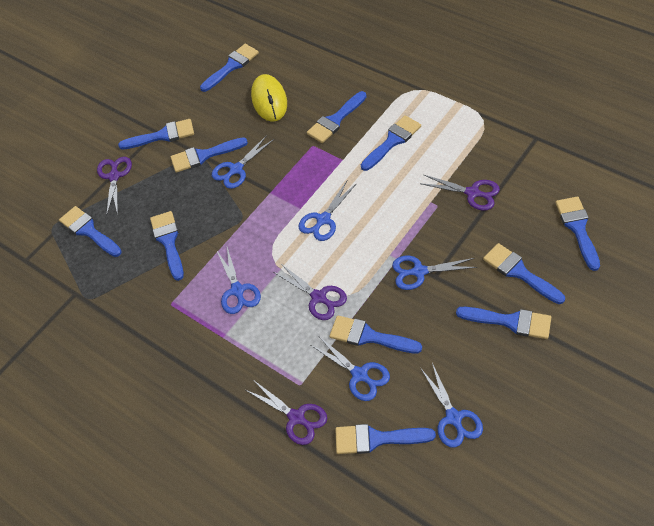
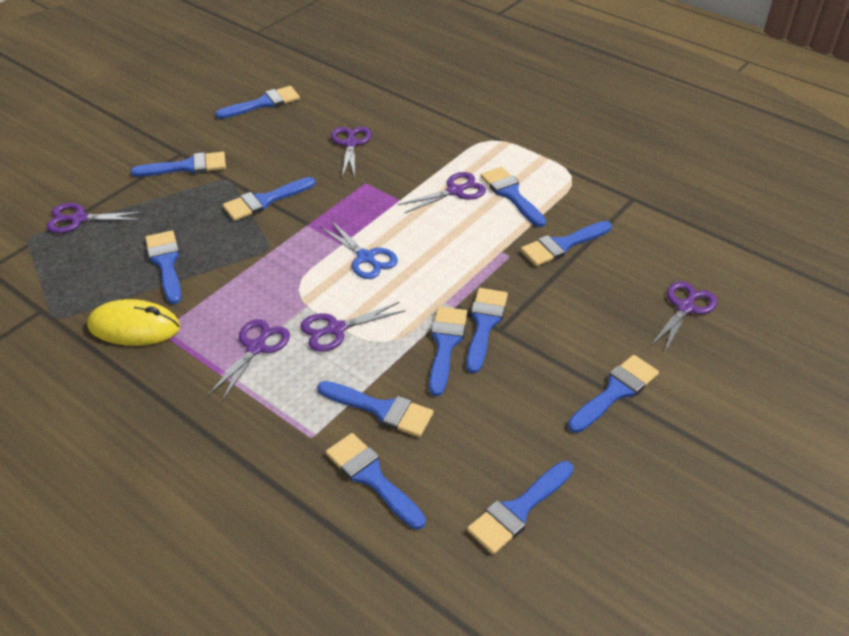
blue scissors: 6 -> 1
purple scissors: 4 -> 6

